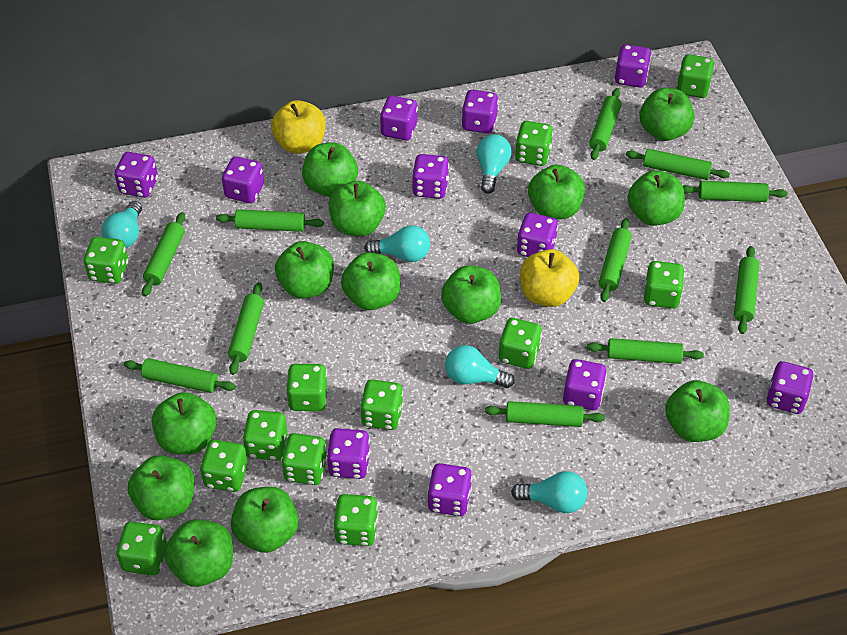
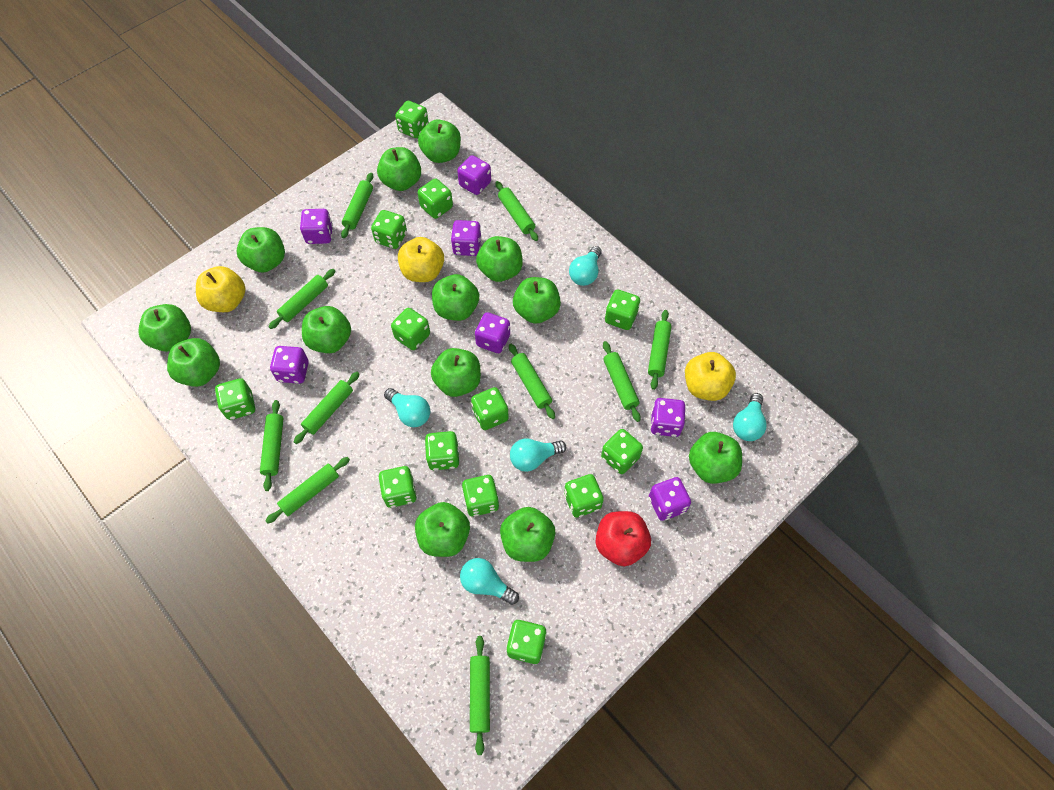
green dice: 12 -> 13
green rolling pin: 11 -> 10
purple dice: 11 -> 7
red apple: 0 -> 1
yellow apple: 2 -> 3

